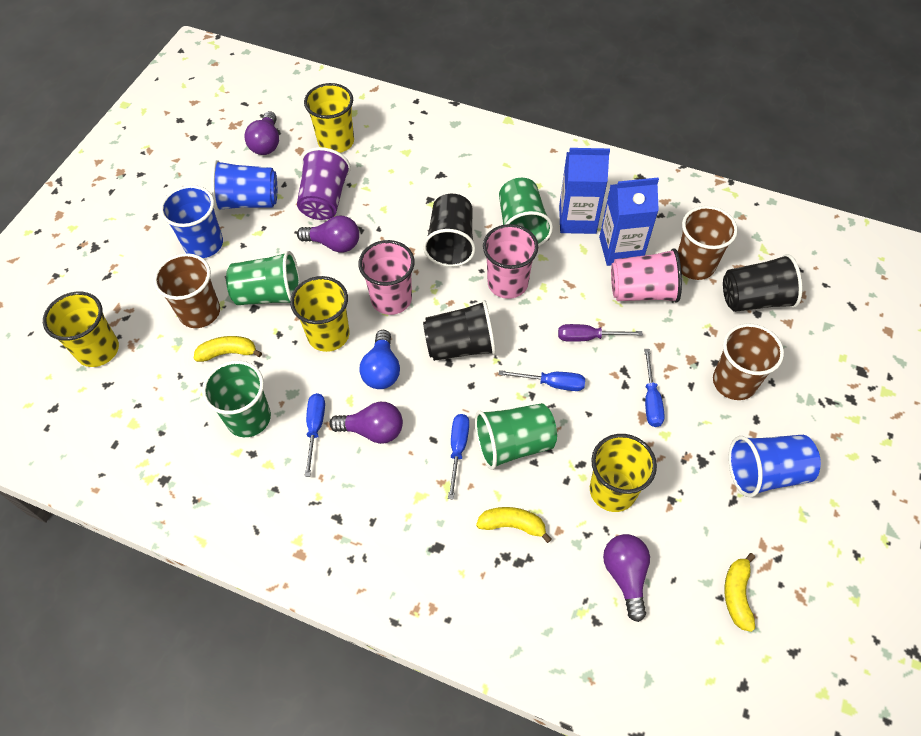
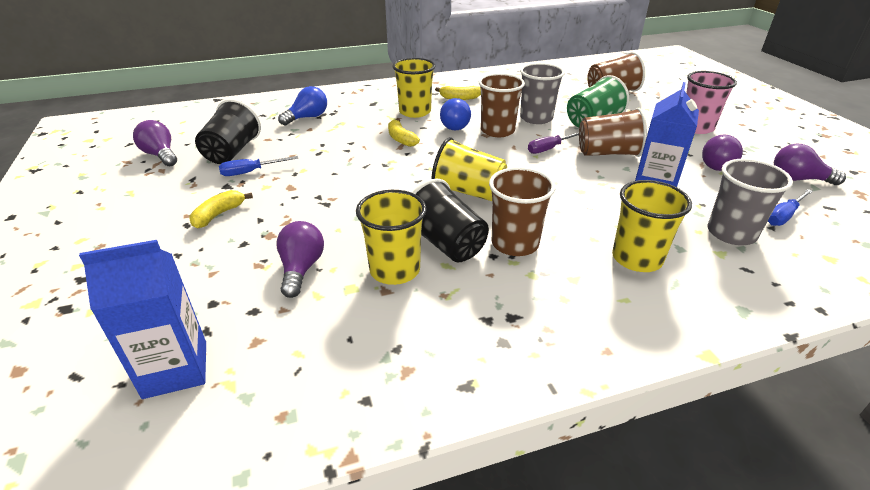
black cup: 3 -> 2
blue cup: 3 -> 0
blue light bulb: 1 -> 2
blue screwdriver: 4 -> 2
brown cup: 3 -> 4
green cup: 4 -> 1
grey cup: 0 -> 2
pink cup: 3 -> 1
purple cup: 1 -> 0

